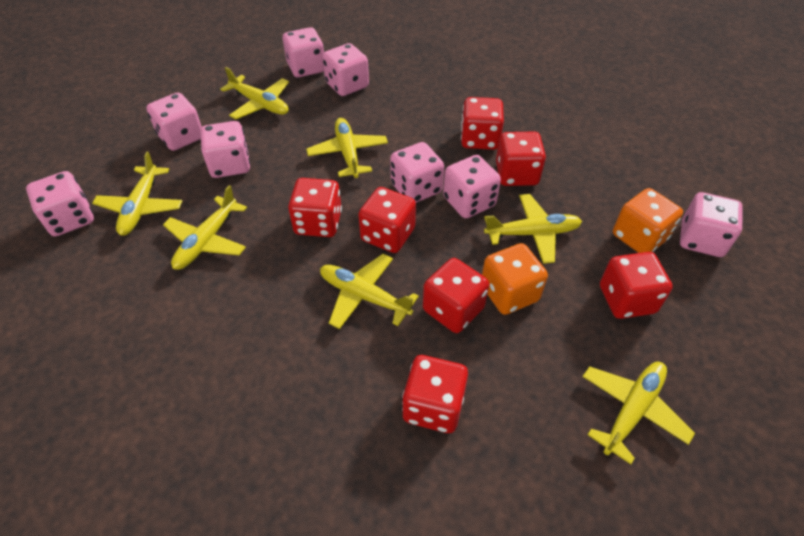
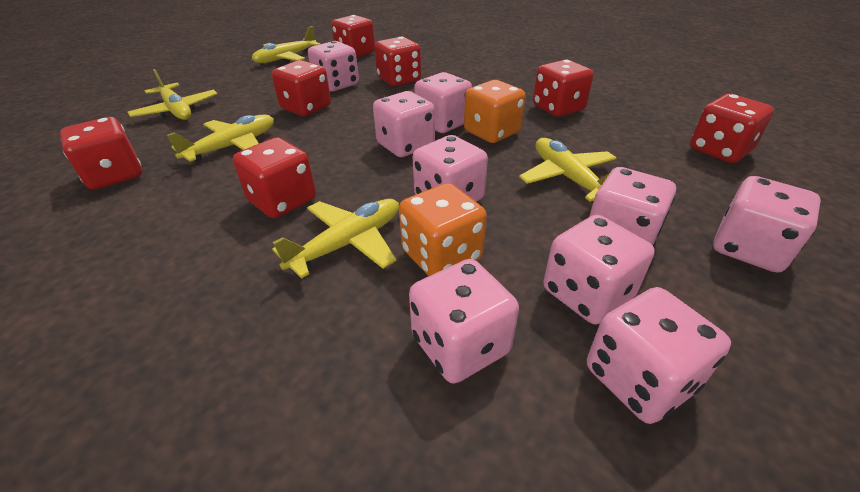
pink dice: 8 -> 9
yellow plane: 7 -> 5

